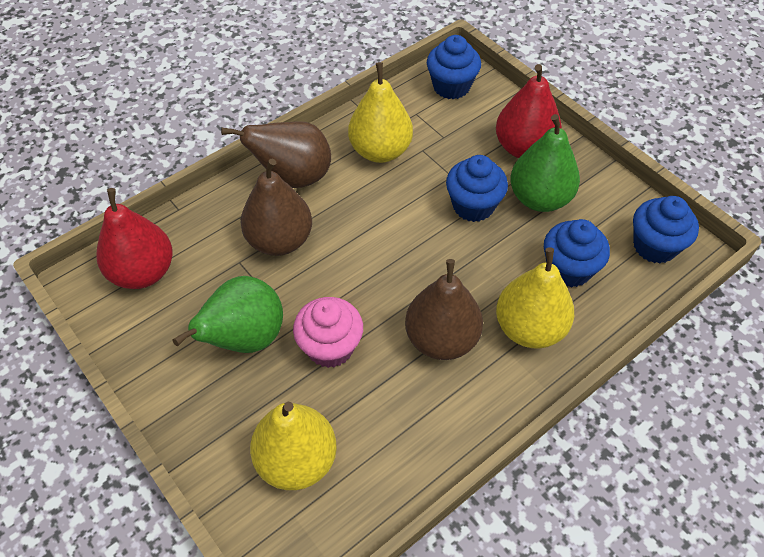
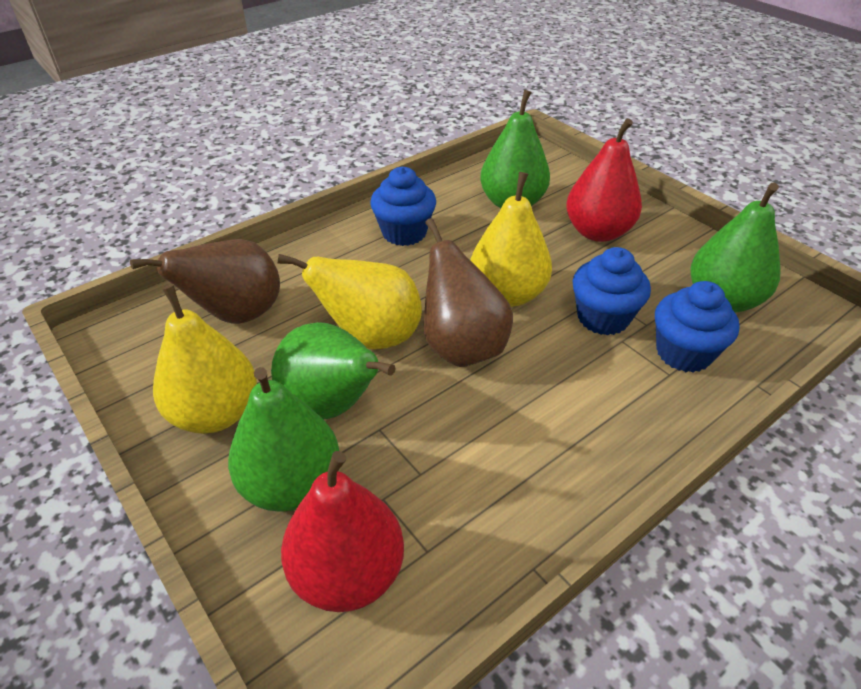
blue cupcake: 4 -> 3
brown pear: 3 -> 2
green pear: 2 -> 4
pink cupcake: 1 -> 0

